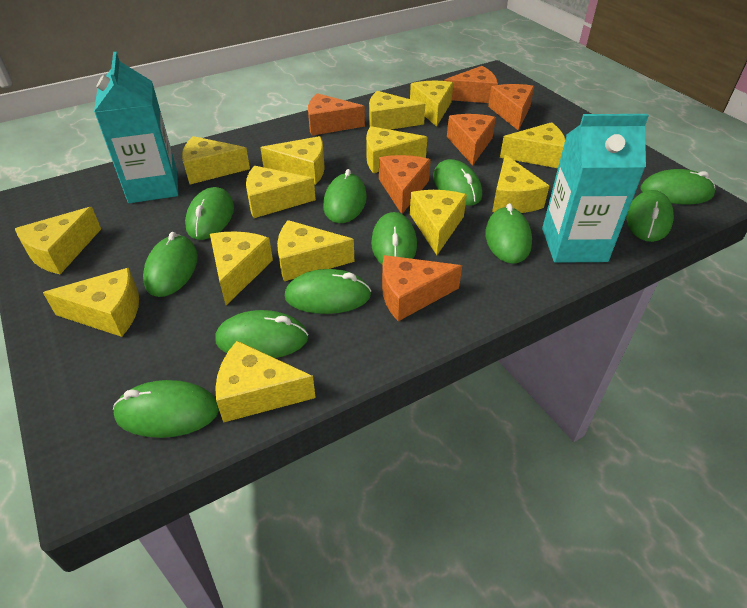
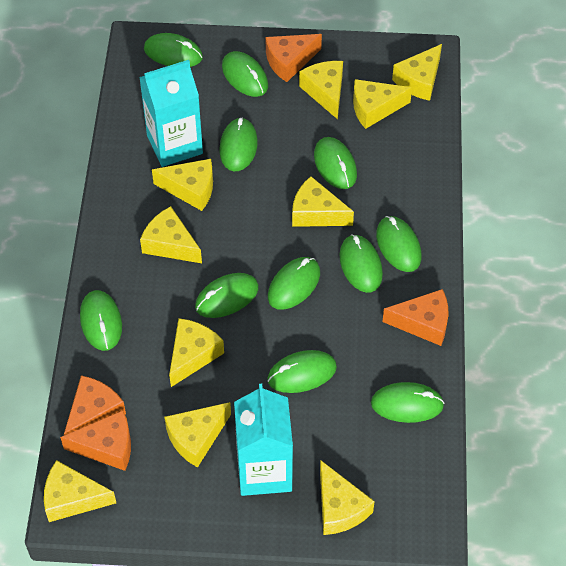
orange cheese: 6 -> 4
yellow cheese: 14 -> 10

